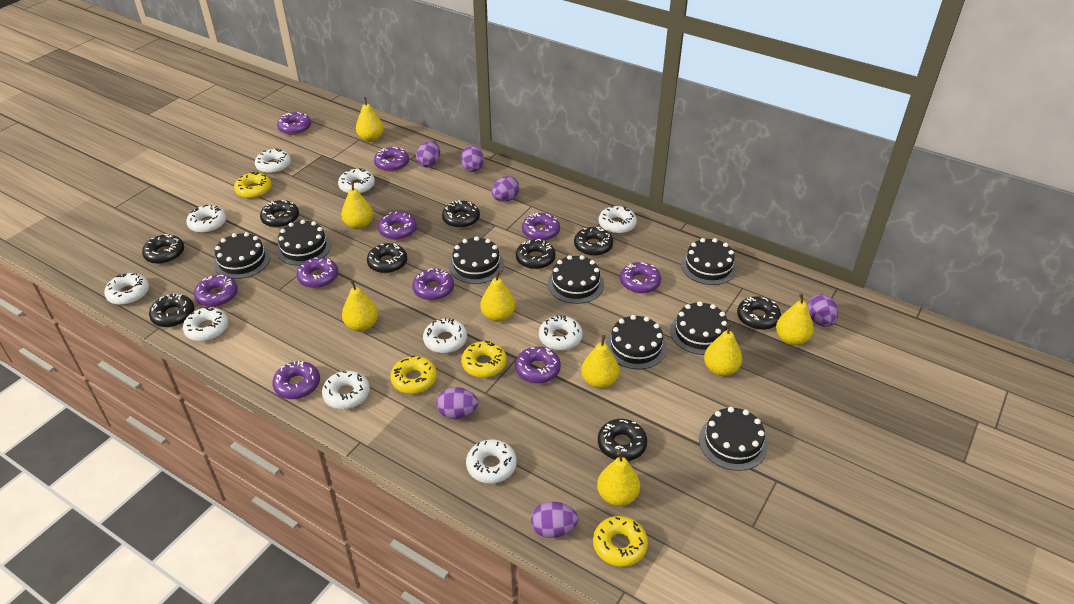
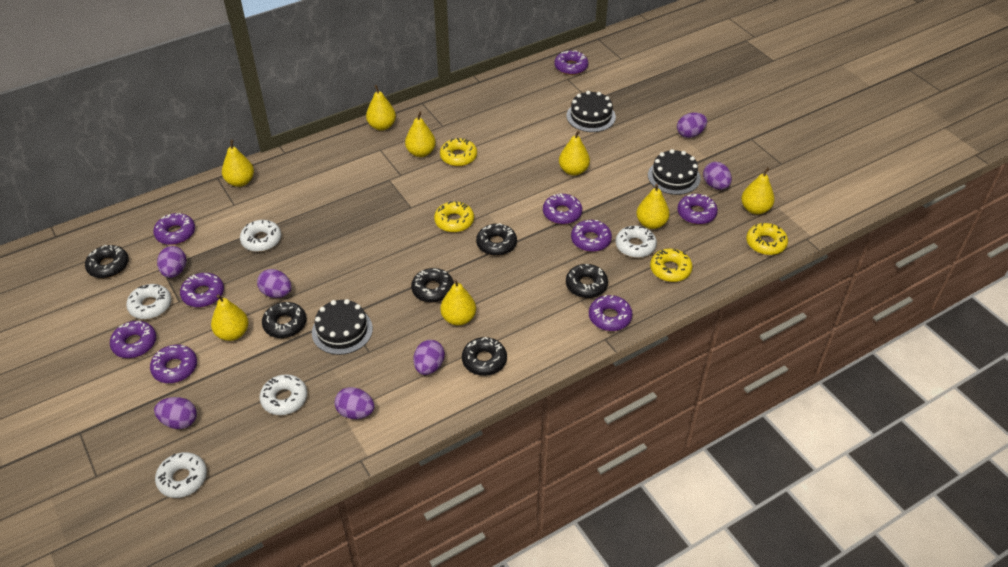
black cake: 8 -> 3
black donut: 9 -> 6
purple donut: 10 -> 9
purple egg: 6 -> 7
white donut: 10 -> 5

